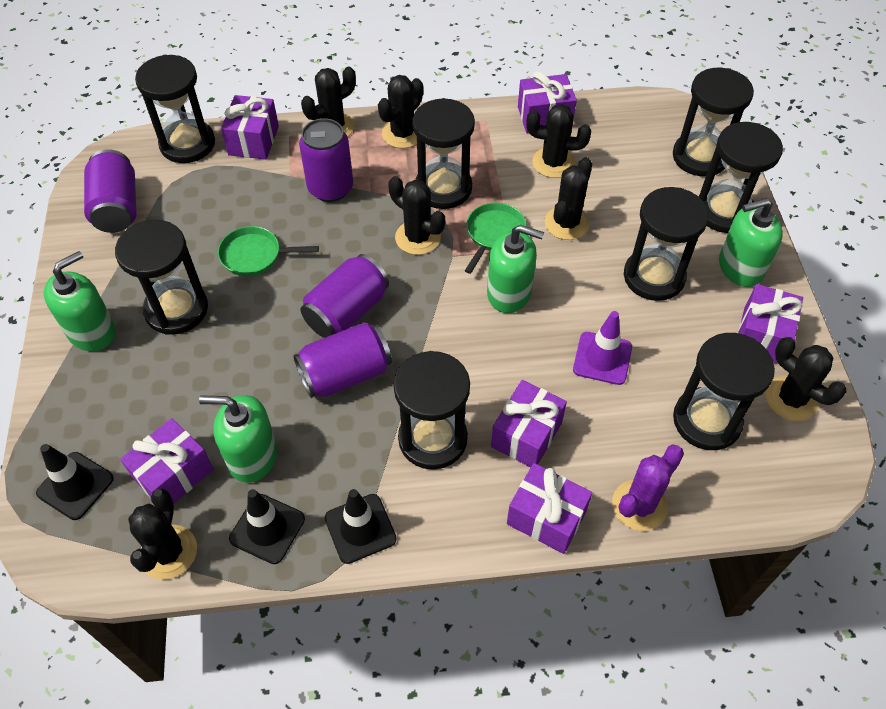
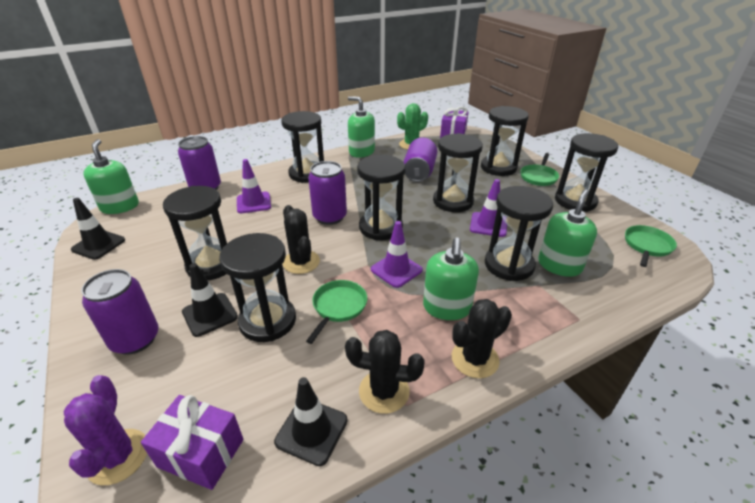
black cactus: 7 -> 3
green cactus: 0 -> 1
green pan: 2 -> 3
purple gift: 6 -> 2
purple traffic cone: 1 -> 3

